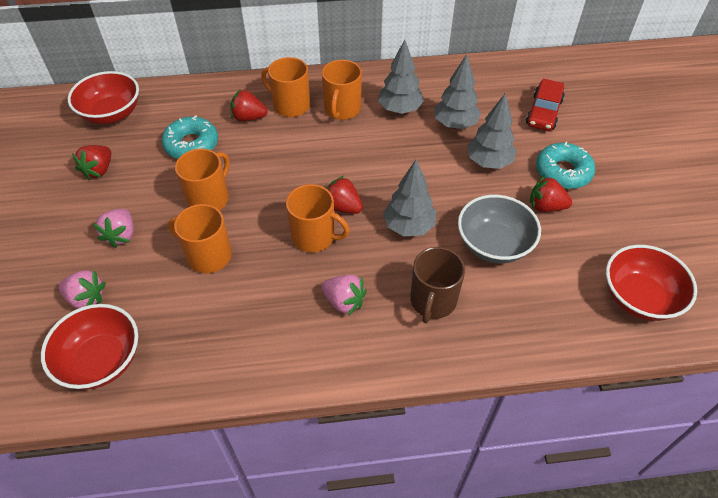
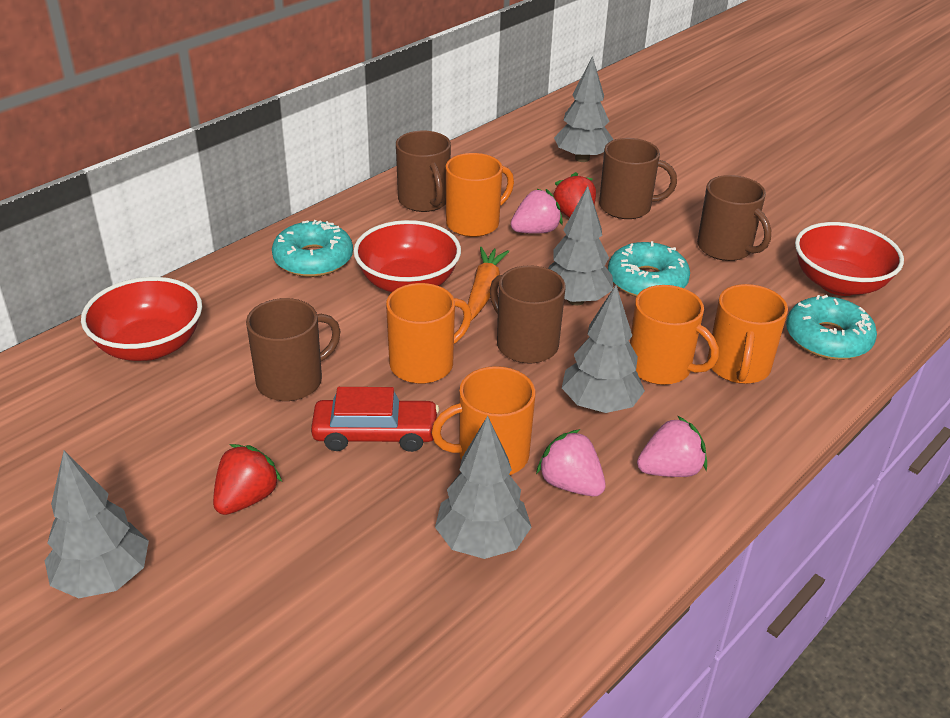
brown mug: 1 -> 5
grey bowl: 1 -> 0
grey tree: 4 -> 5
orange carrot: 0 -> 1
red strawberry: 4 -> 2
turquoise donut: 2 -> 3

